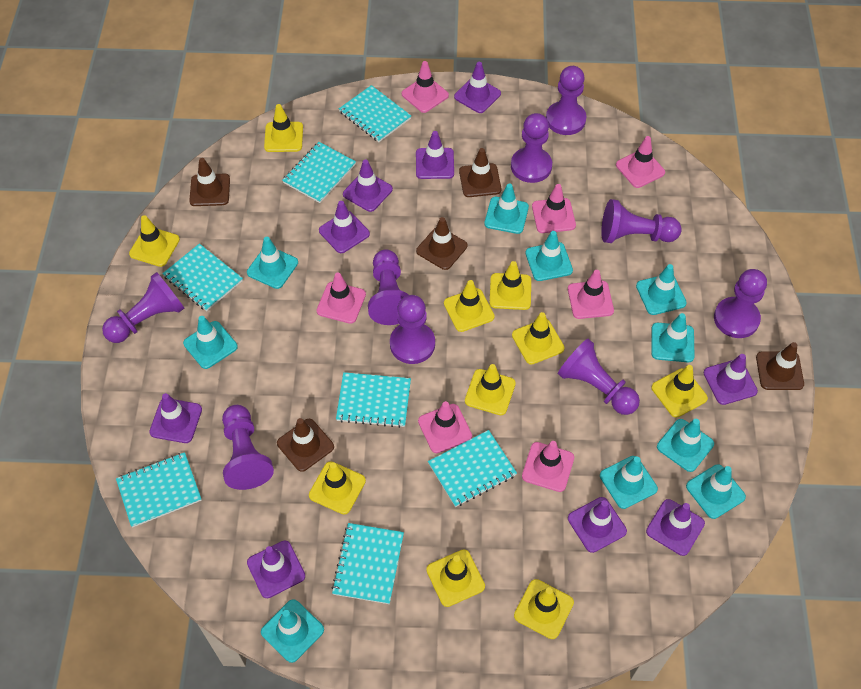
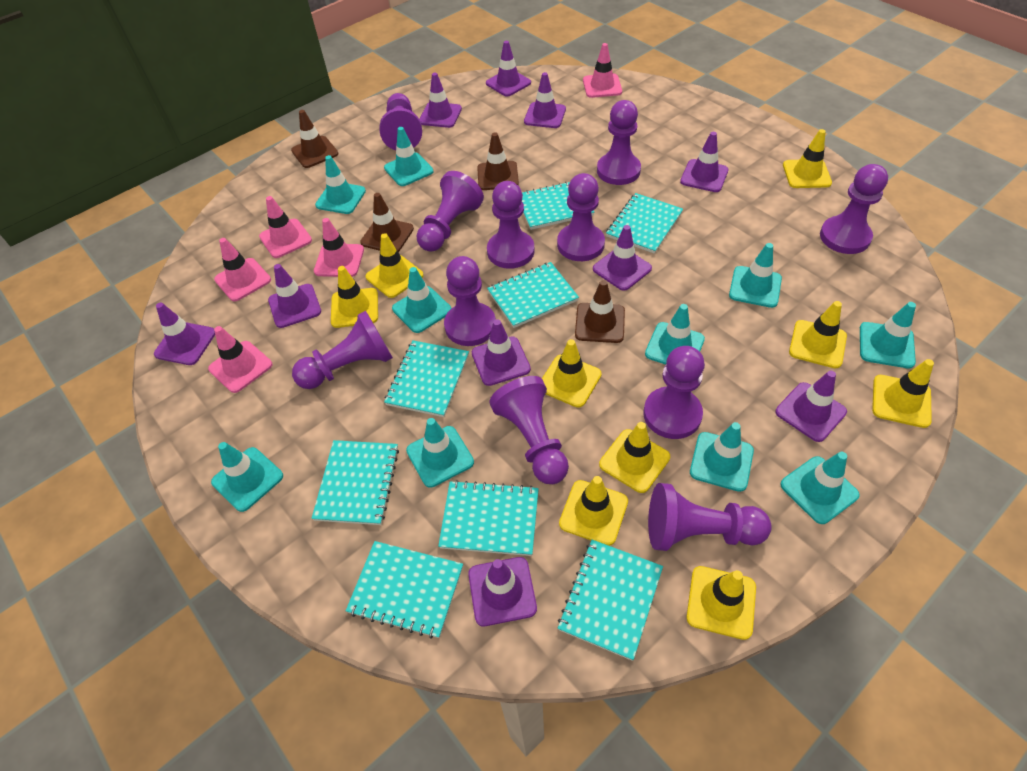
brown traffic cone: 5 -> 4
pink traffic cone: 7 -> 5
purple pawn: 9 -> 11
purple traffic cone: 9 -> 10
turquoise notebook: 7 -> 8
yellow traffic cone: 10 -> 9

